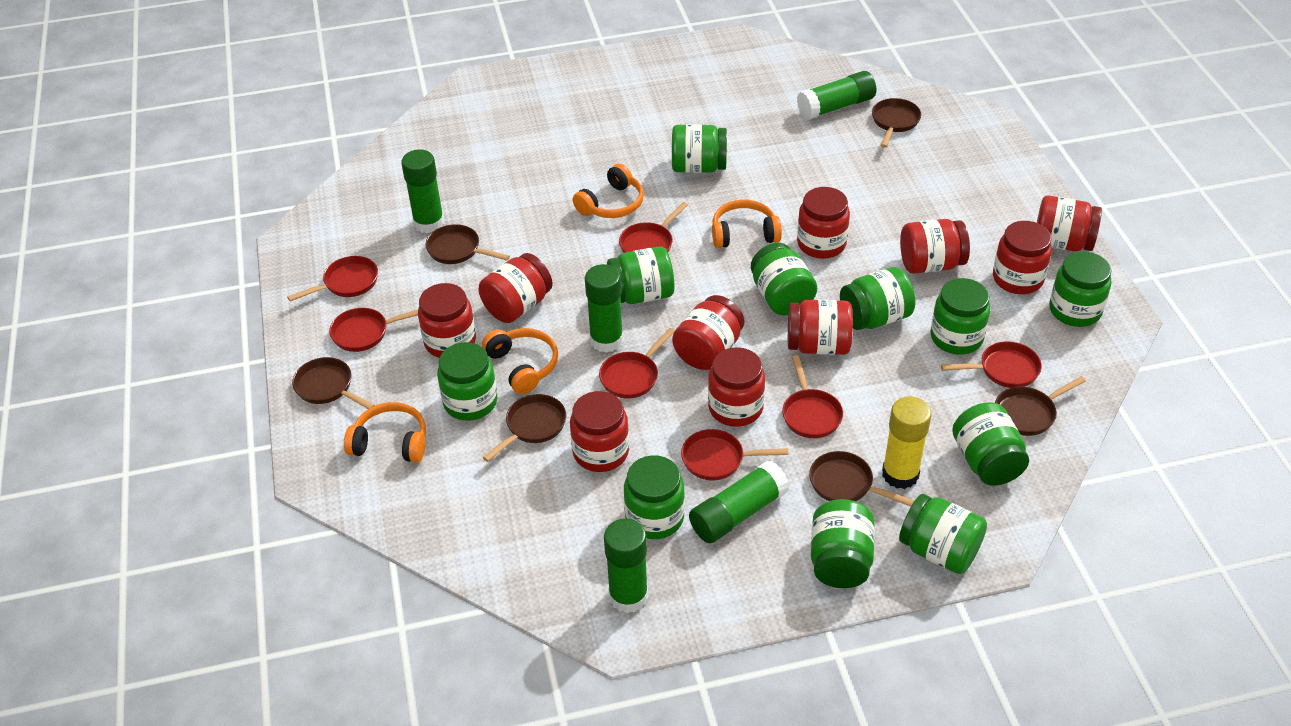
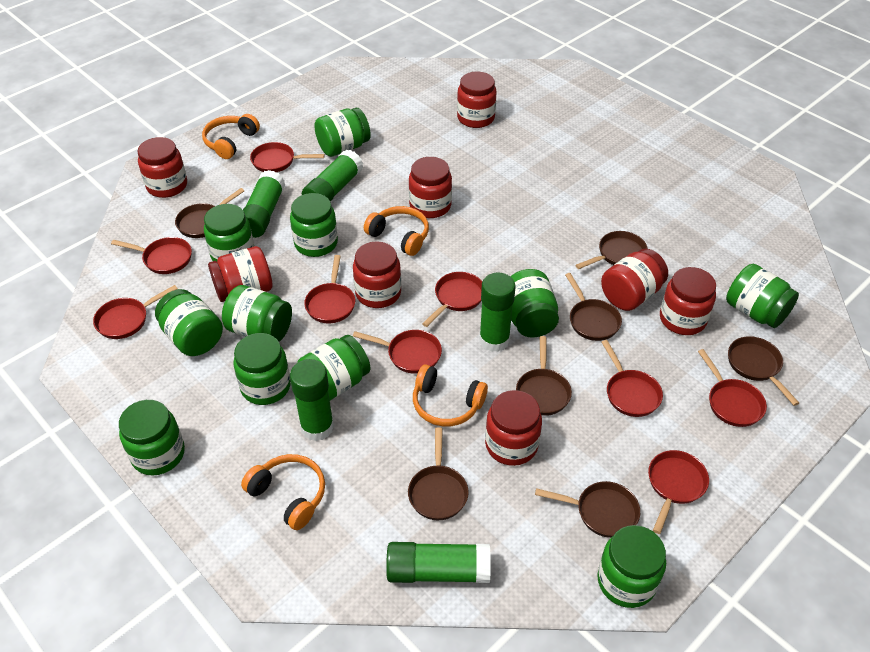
brown pan: 6 -> 7
red jar: 10 -> 8
red pan: 7 -> 9
yellow glue stick: 1 -> 0

